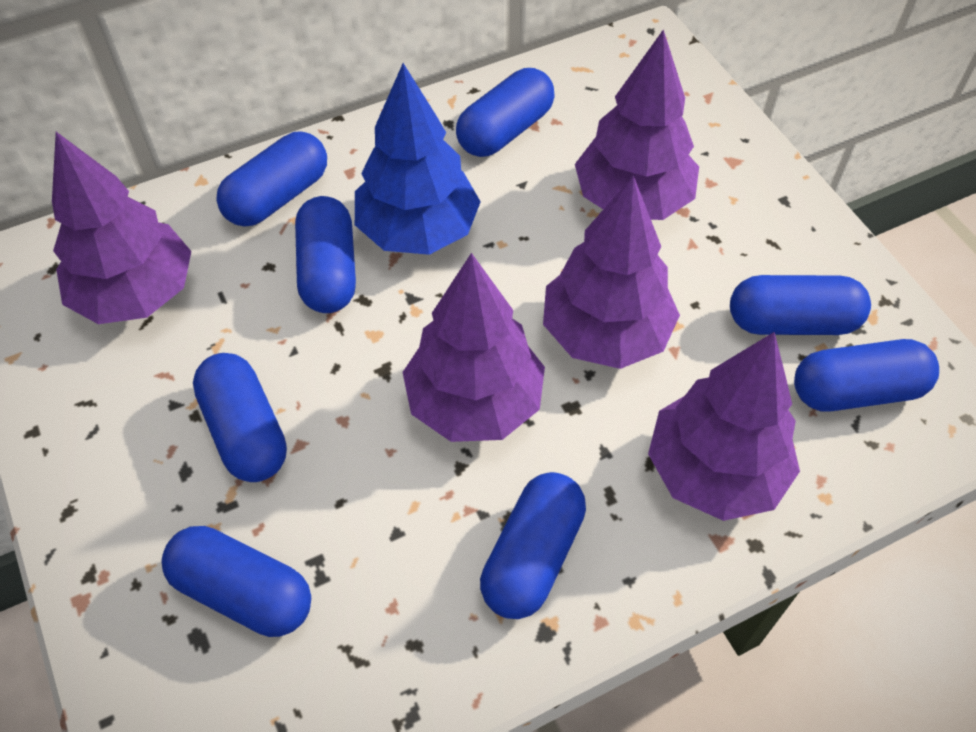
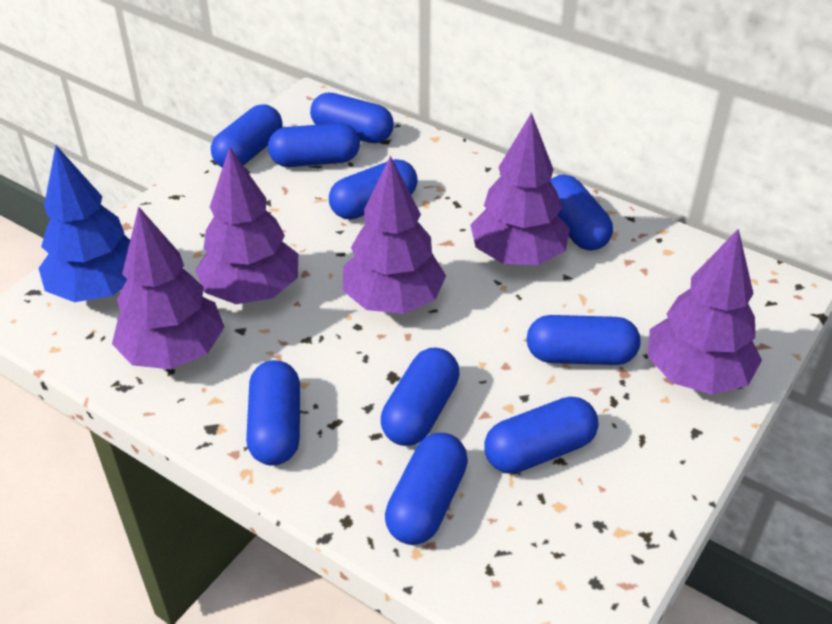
blue capsule: 8 -> 10

